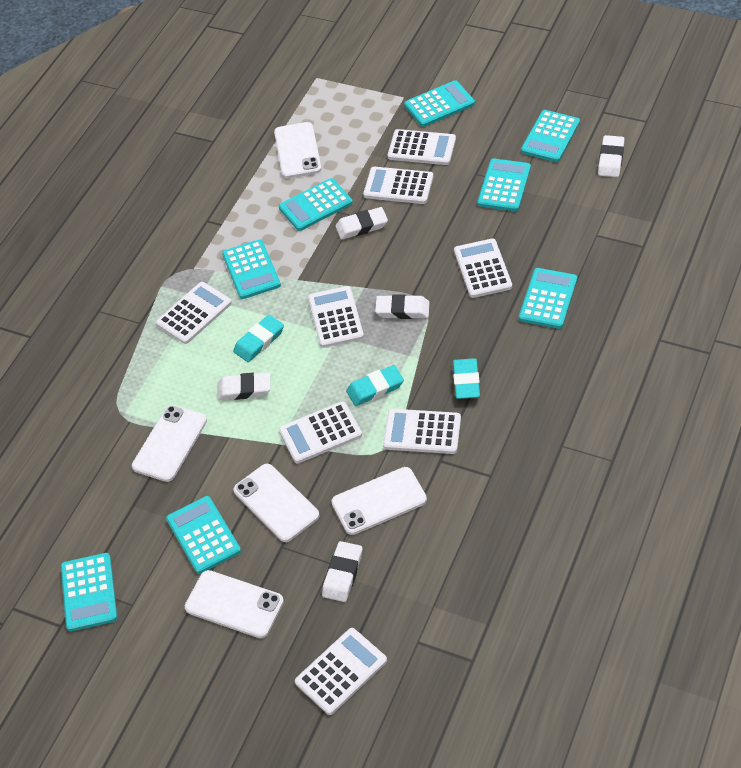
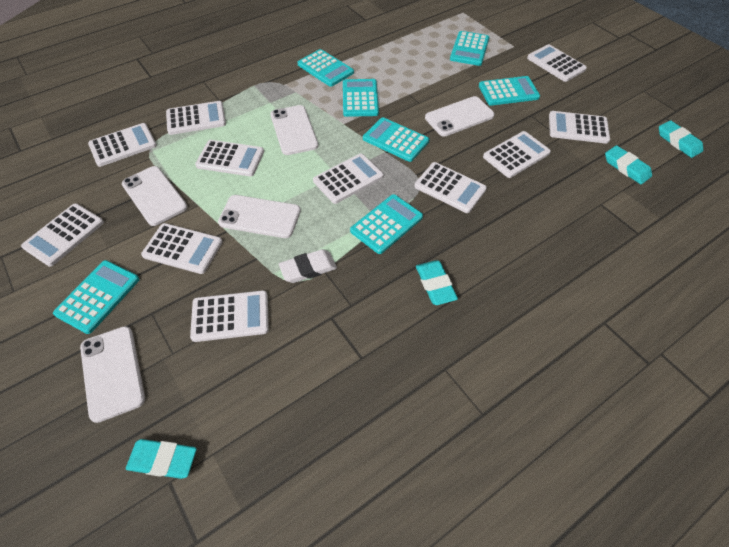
turquoise calculator: 8 -> 7
turquoise eraser: 3 -> 4
white calculator: 8 -> 11
white eraser: 5 -> 1

